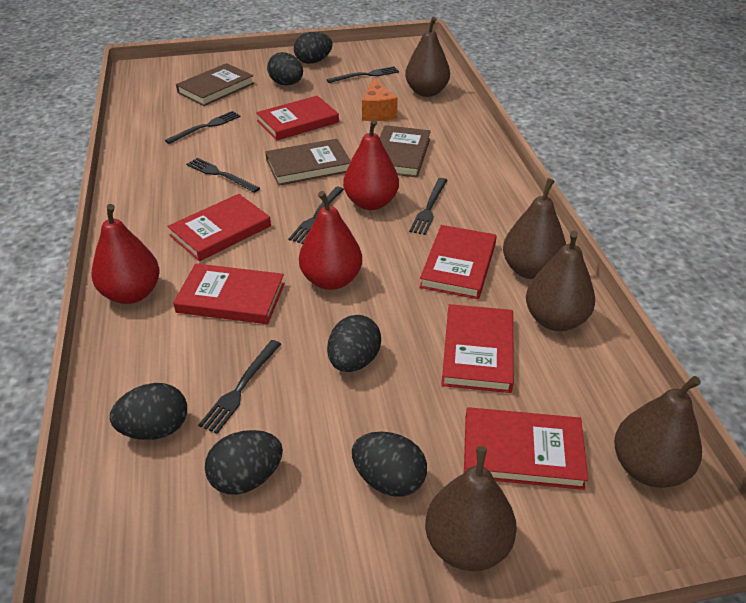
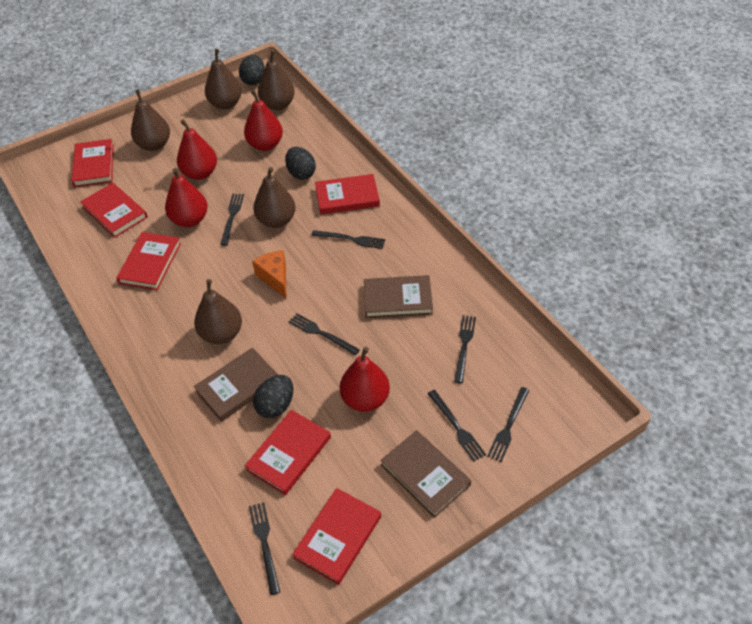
black egg: 6 -> 3
black fork: 6 -> 7
red pear: 3 -> 4

